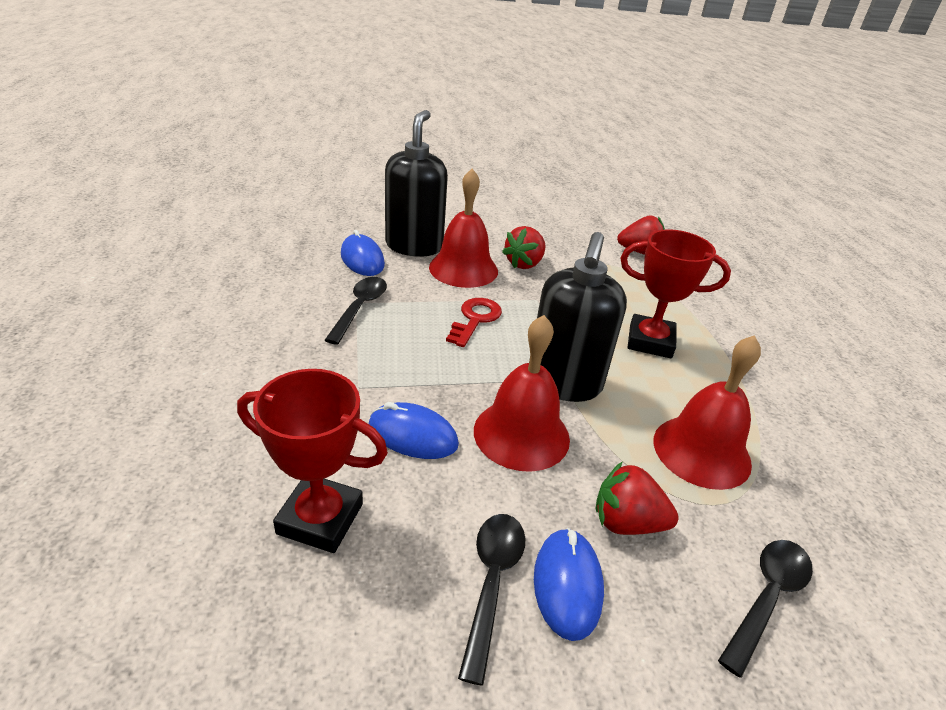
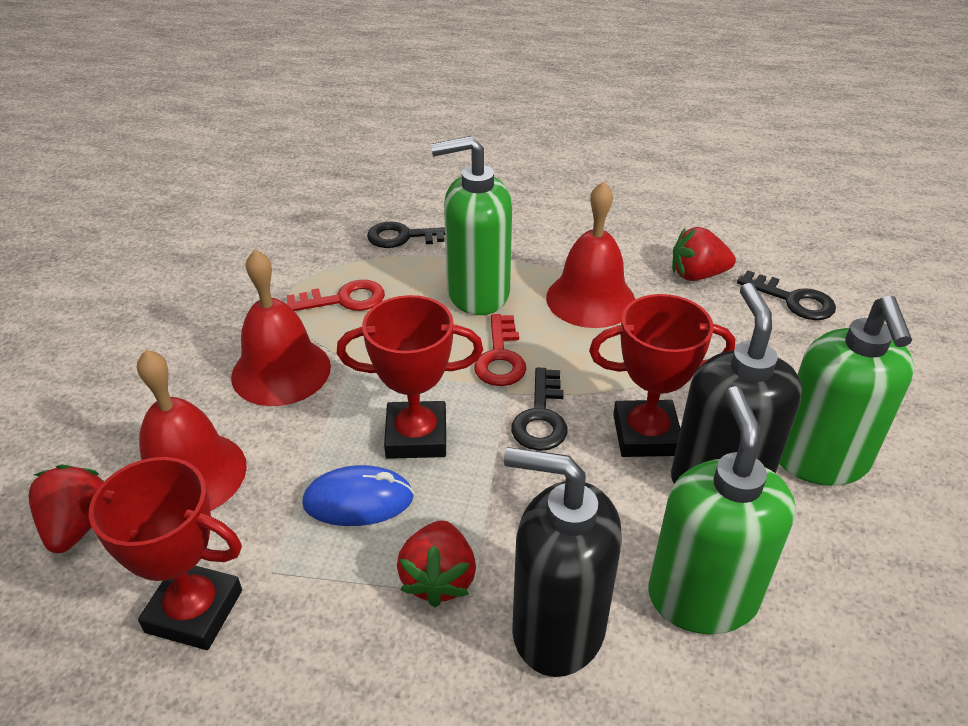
black key: 0 -> 3
black spoon: 3 -> 0
blue mouse: 3 -> 1
green soap dispenser: 0 -> 3
red key: 1 -> 2
red trophy: 2 -> 3

